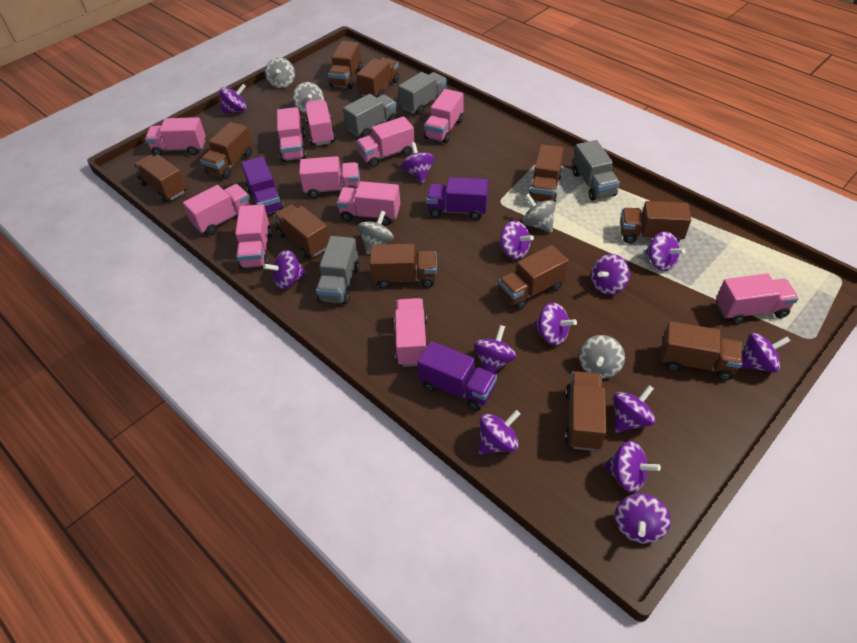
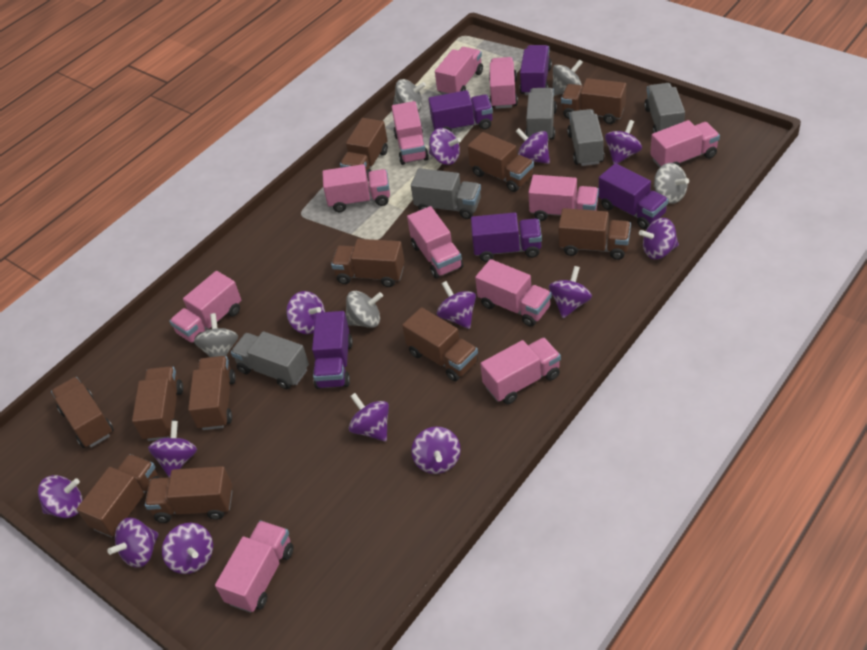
grey truck: 4 -> 5
purple truck: 3 -> 5

